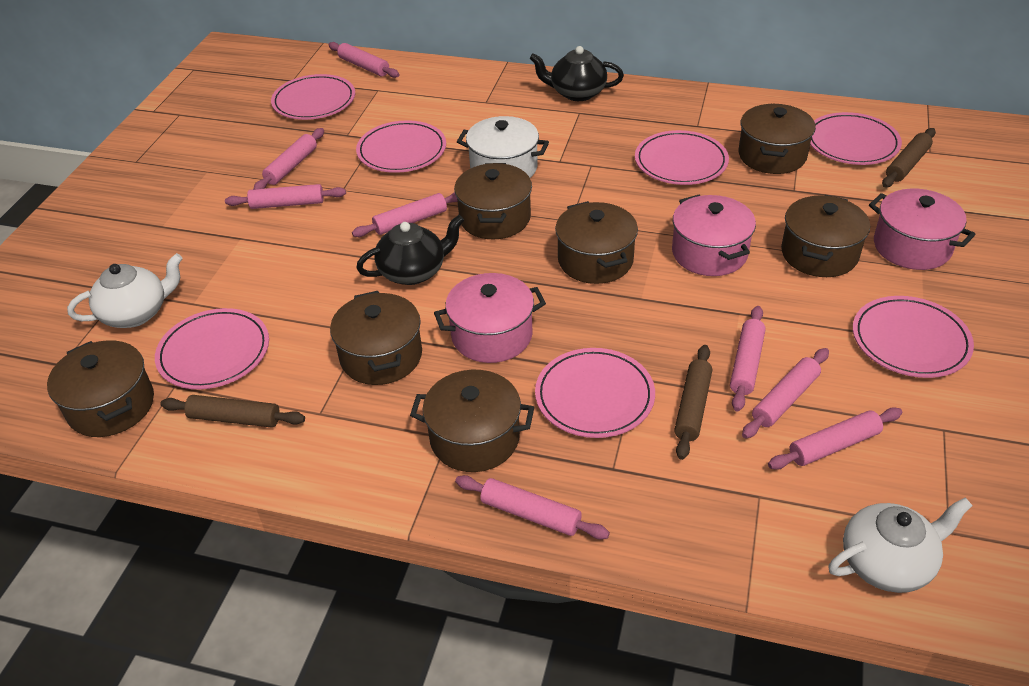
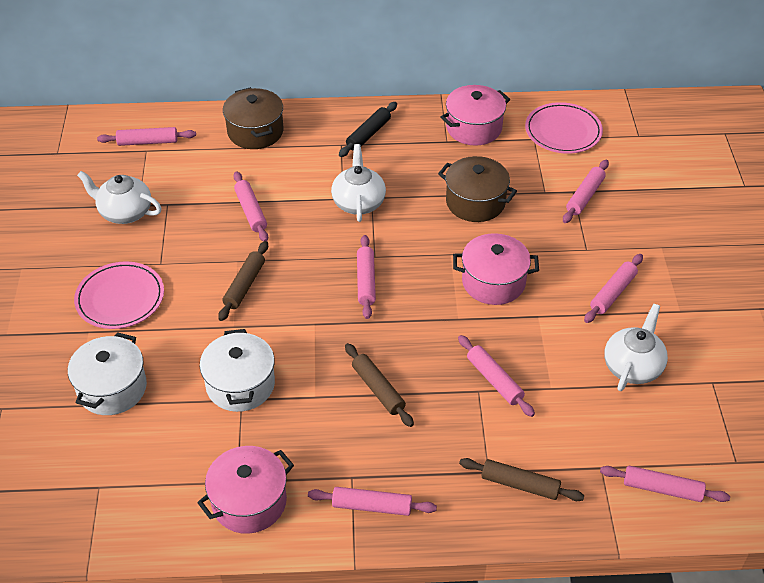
black rolling pin: 0 -> 1
black teapot: 2 -> 0
brown pot: 7 -> 2
pink plate: 7 -> 2
white pot: 1 -> 2
white teapot: 2 -> 3

